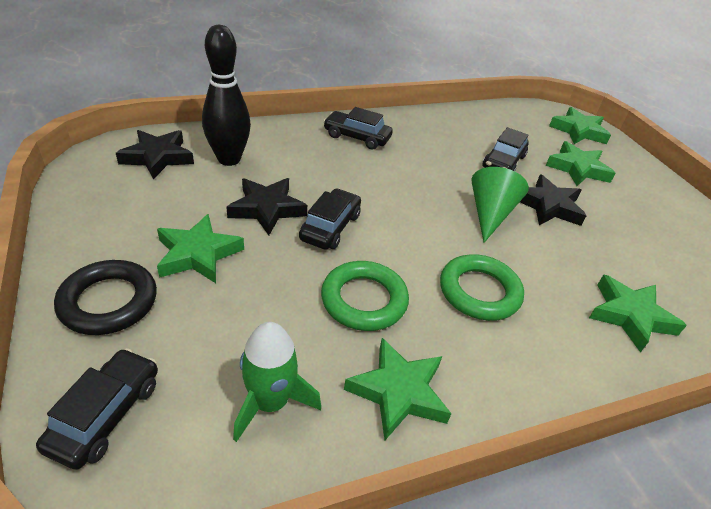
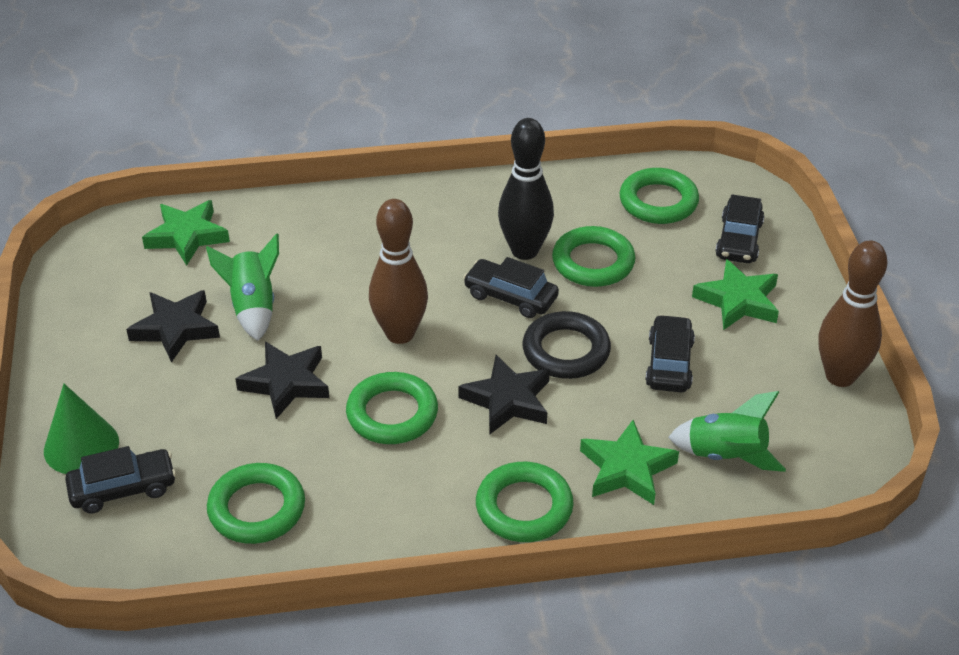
brown bowling pin: 0 -> 2
green ring: 2 -> 5
green rocket: 1 -> 2
green star: 5 -> 3

